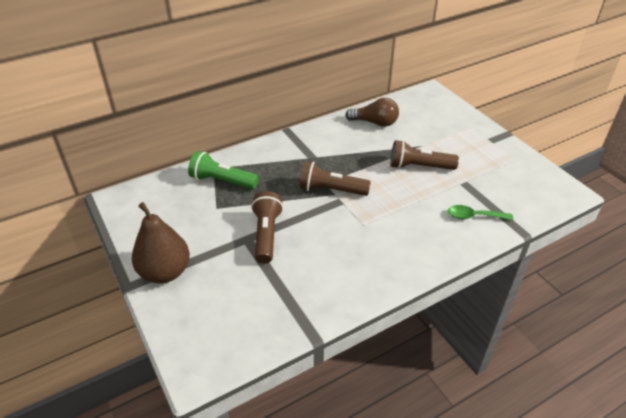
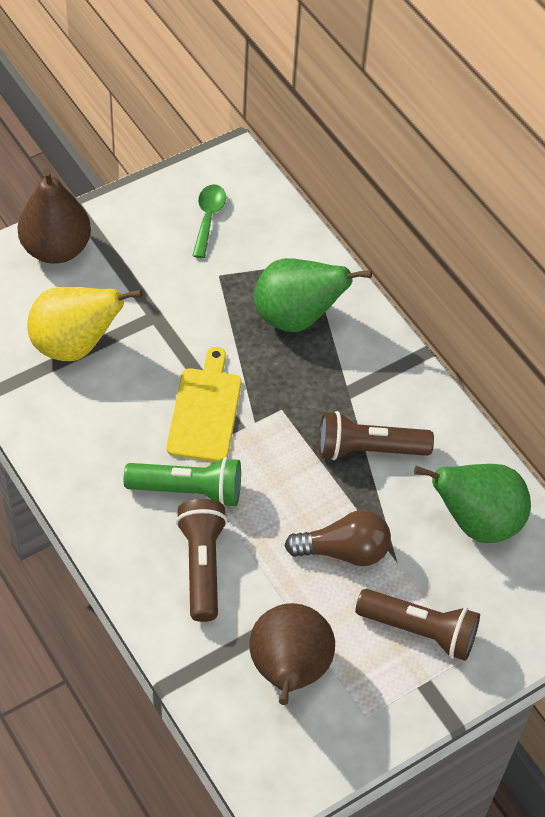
brown pear: 1 -> 2
green pear: 0 -> 2
yellow cutting board: 0 -> 1
yellow pear: 0 -> 1

